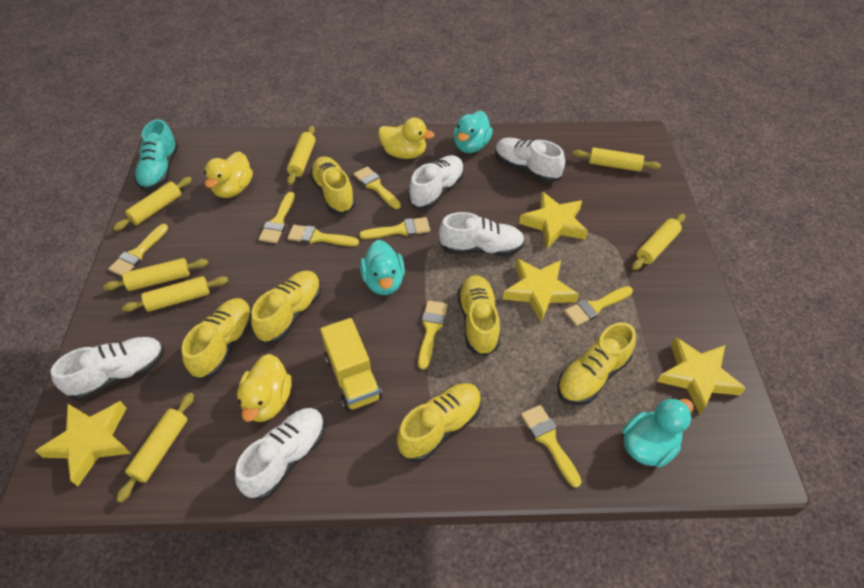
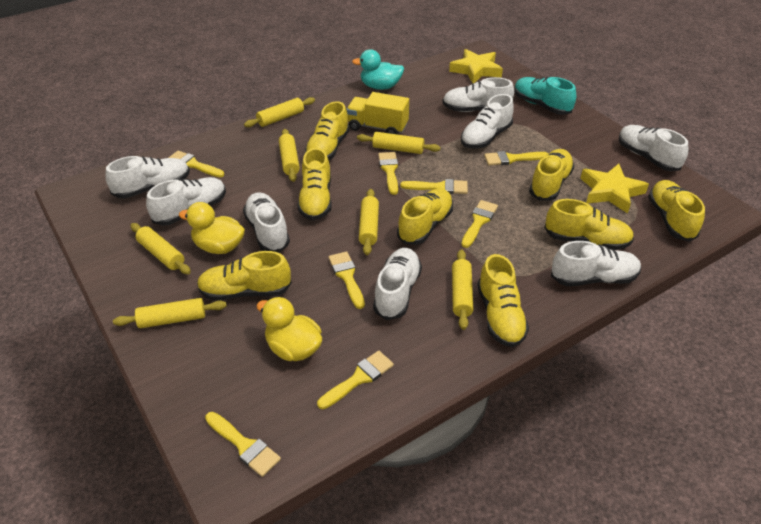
turquoise duck: 3 -> 1
white shoe: 5 -> 8
yellow duck: 3 -> 2
yellow shoe: 6 -> 8
yellow star: 4 -> 2

